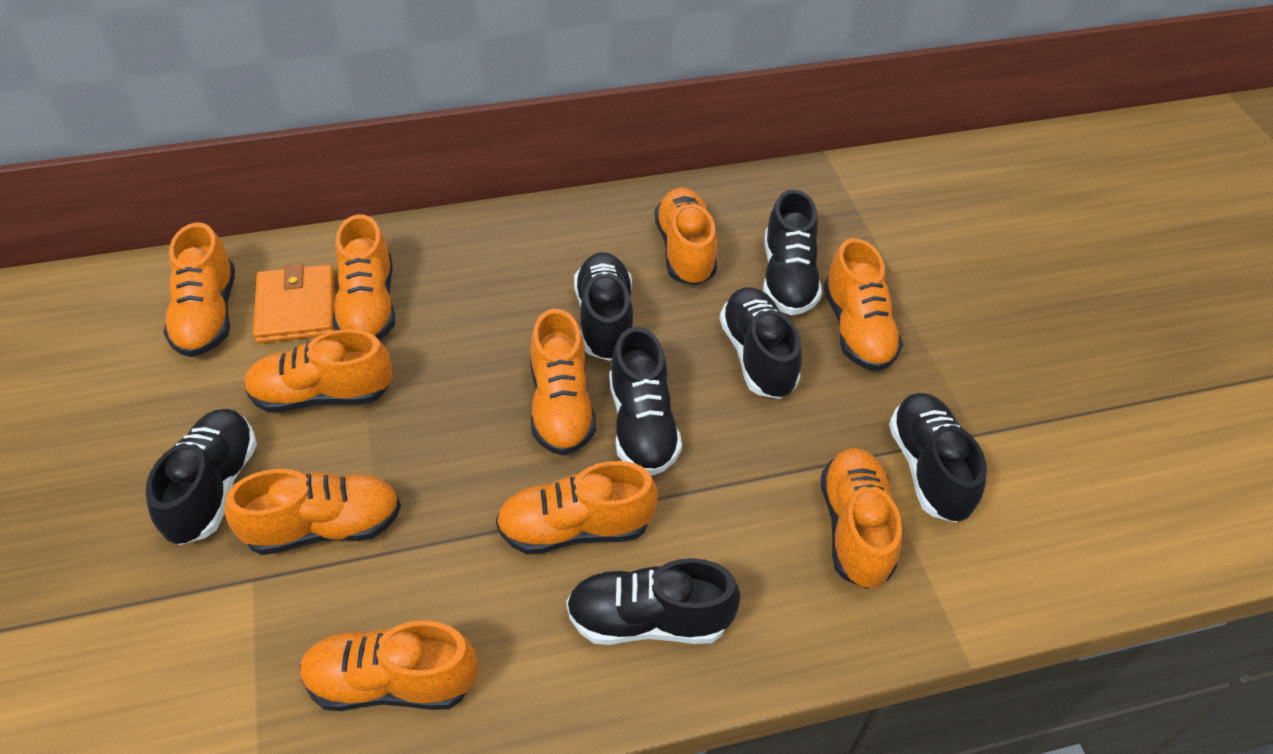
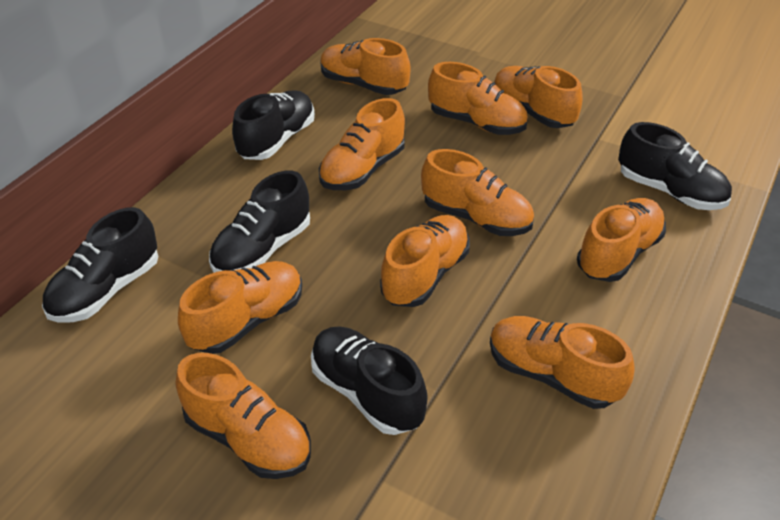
black shoe: 7 -> 5
orange wallet: 1 -> 0

